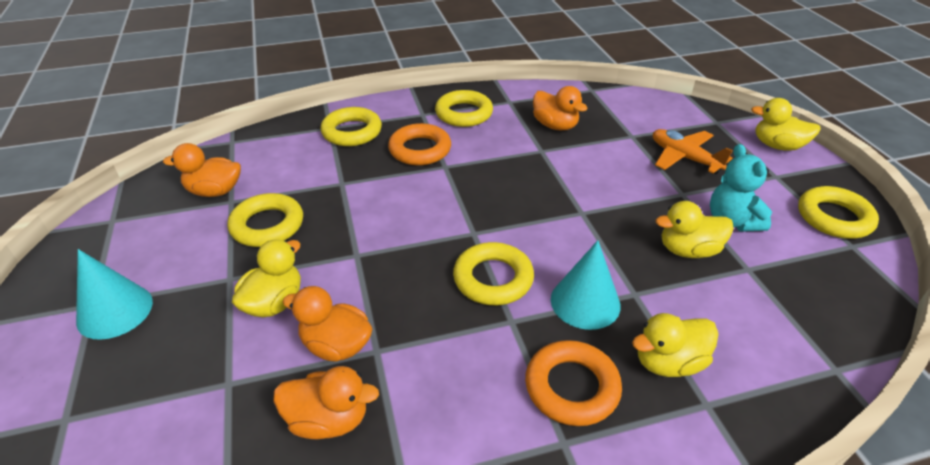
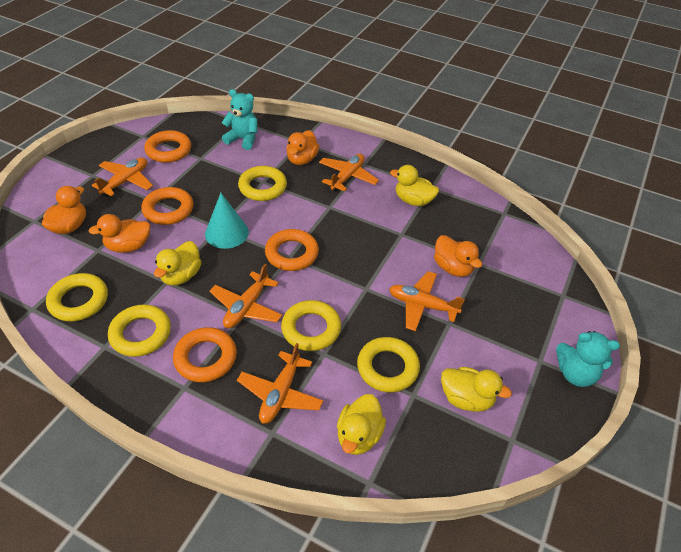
orange plane: 1 -> 5
orange ring: 2 -> 4
turquoise cone: 2 -> 1
turquoise teddy bear: 1 -> 2

